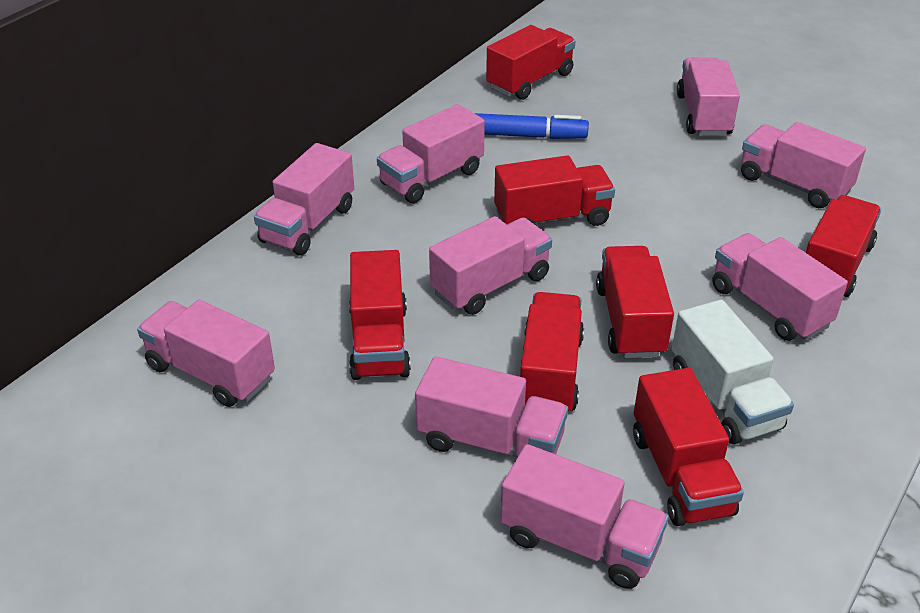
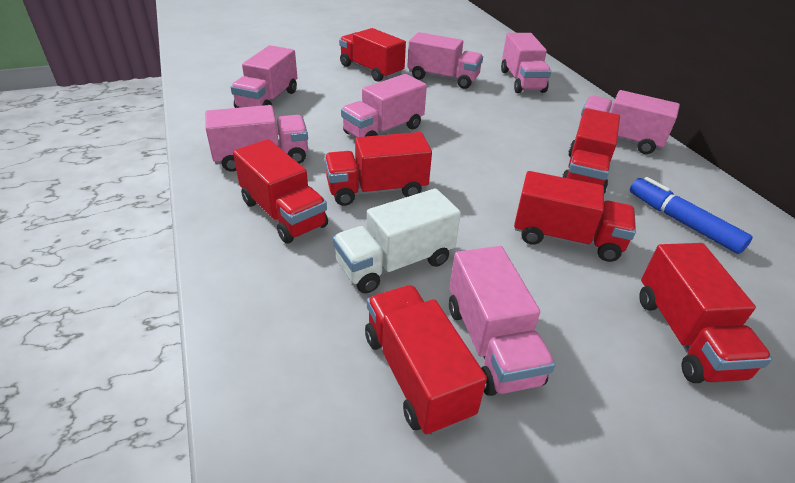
pink truck: 9 -> 7

